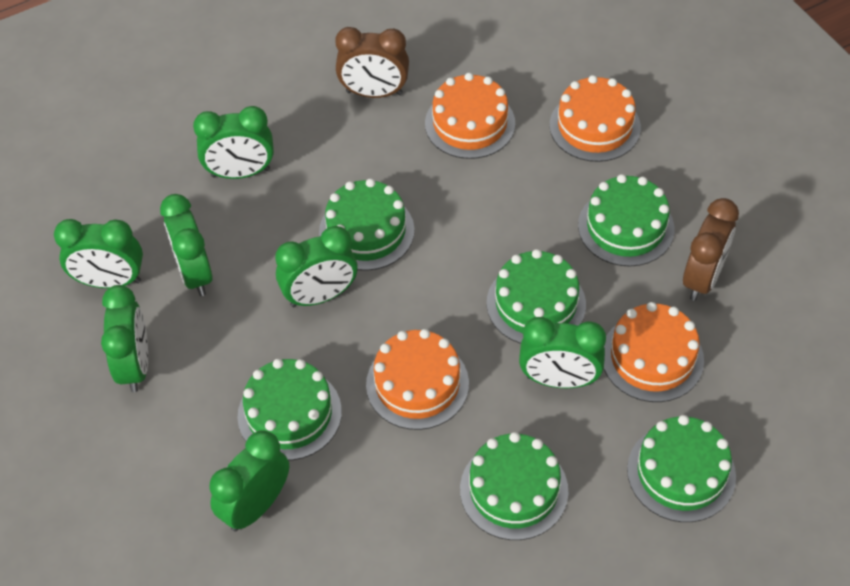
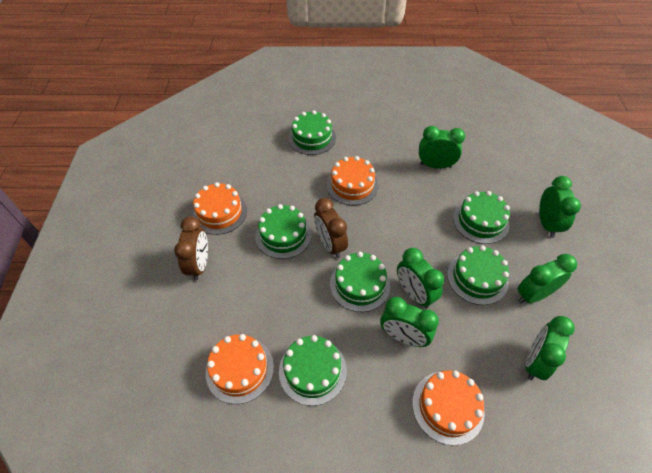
green clock: 7 -> 6

